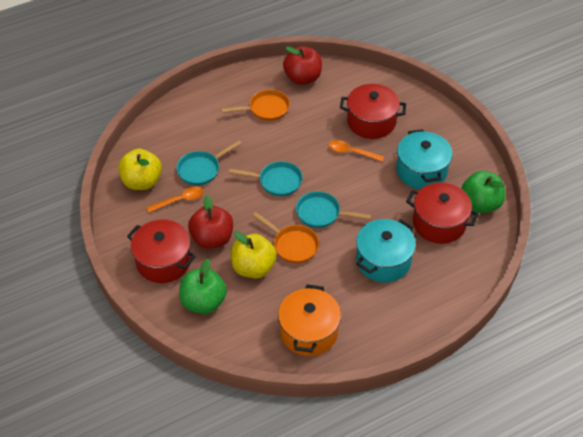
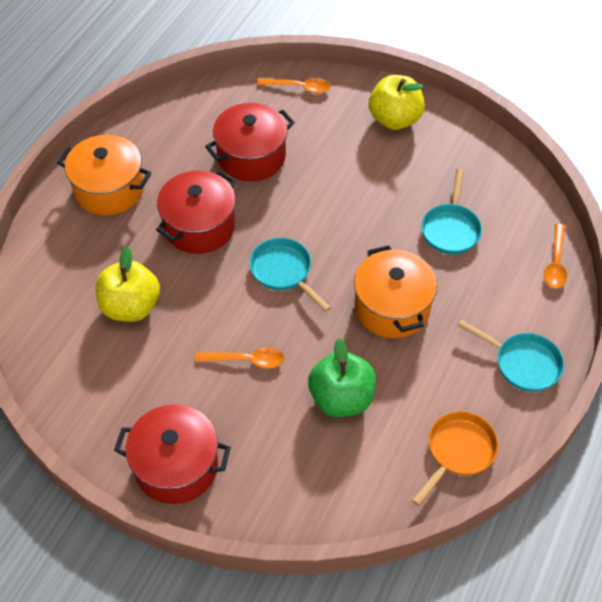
green apple: 2 -> 1
orange pan: 2 -> 1
orange pot: 1 -> 2
orange spoon: 2 -> 3
red apple: 2 -> 0
turquoise pot: 2 -> 0

